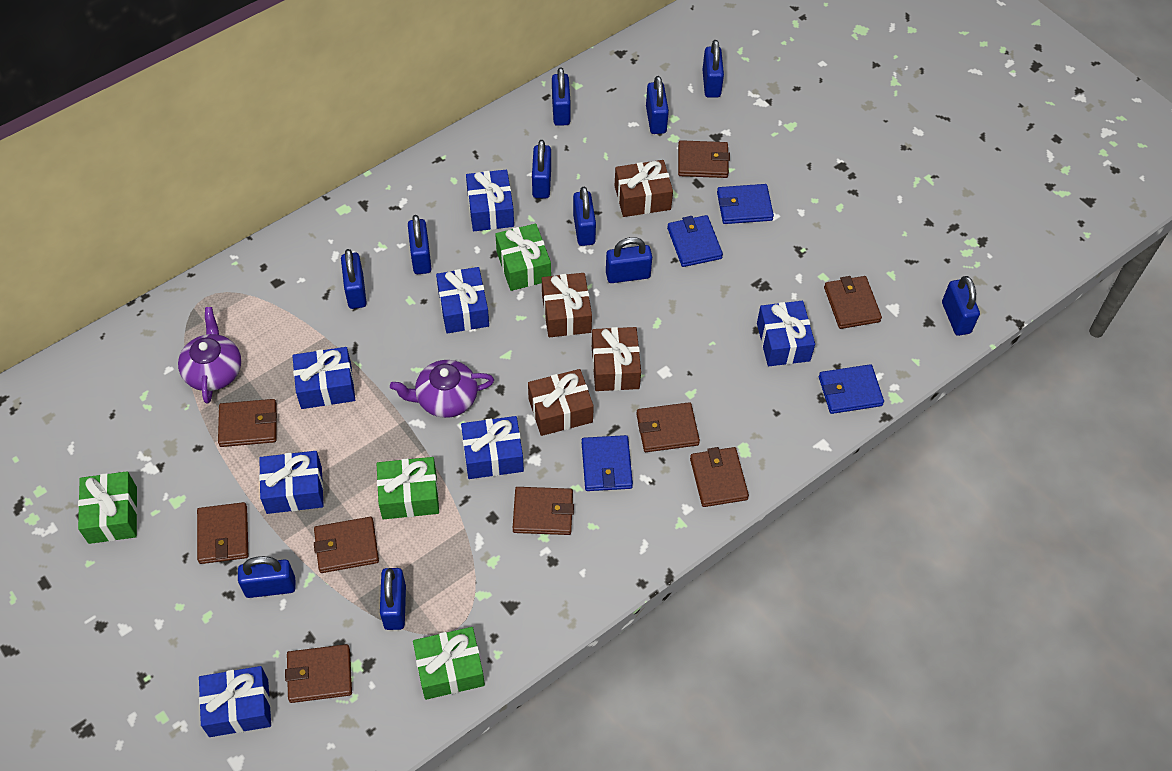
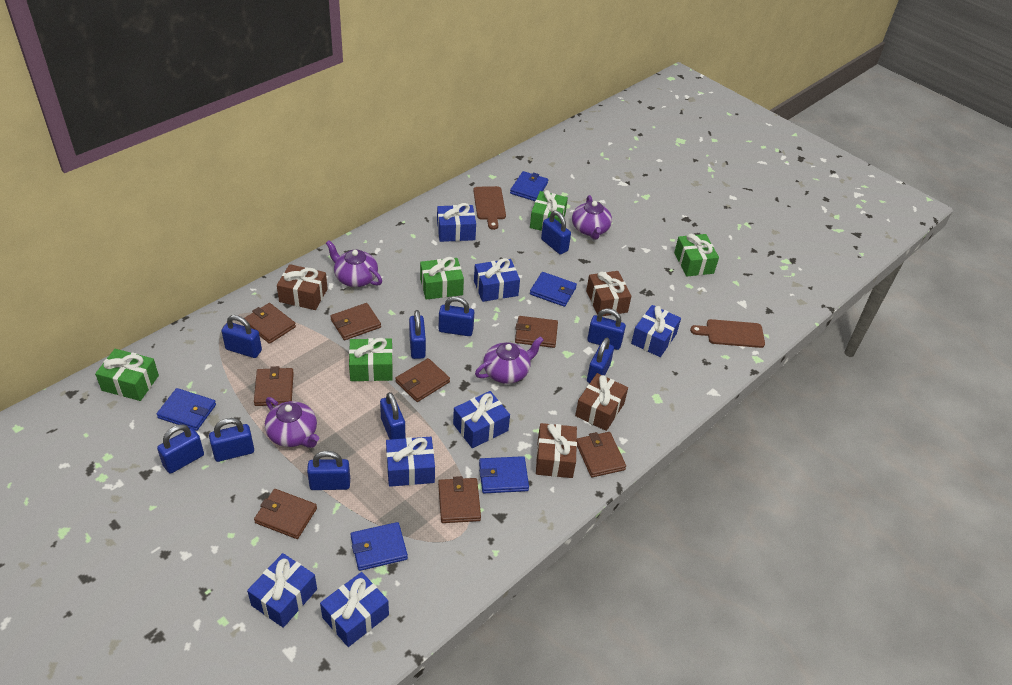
blue padlock: 11 -> 10
blue wallet: 4 -> 5
brown cutting board: 0 -> 2
brown wallet: 9 -> 8
green gift: 4 -> 5
purple teapot: 2 -> 4

